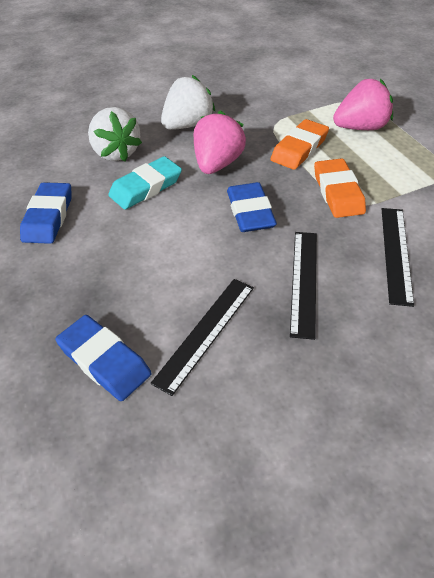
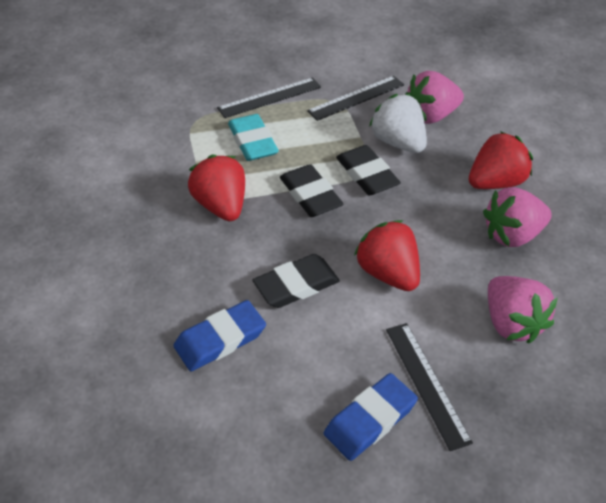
black eraser: 0 -> 3
blue eraser: 3 -> 2
orange eraser: 2 -> 0
pink strawberry: 2 -> 3
red strawberry: 0 -> 3
white strawberry: 2 -> 1

